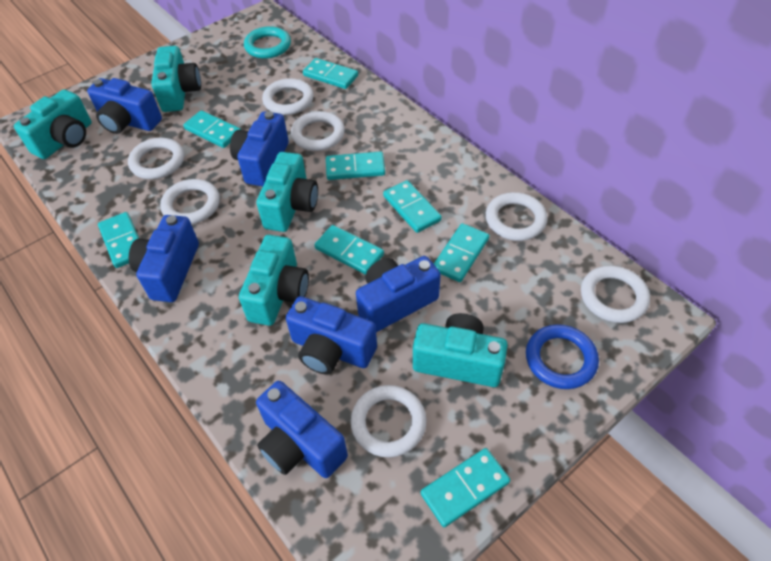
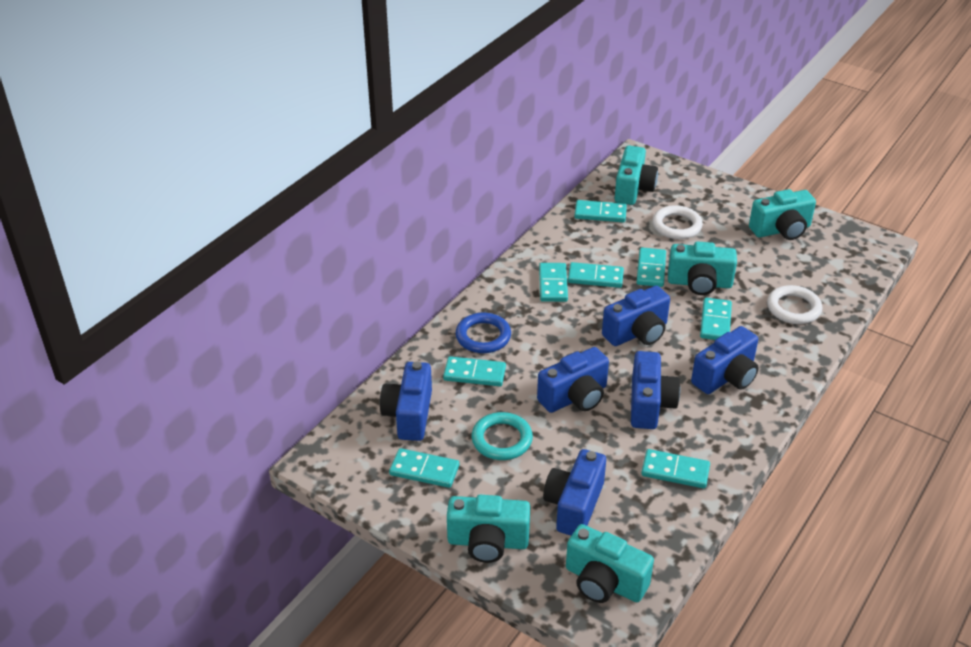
white ring: 7 -> 2

